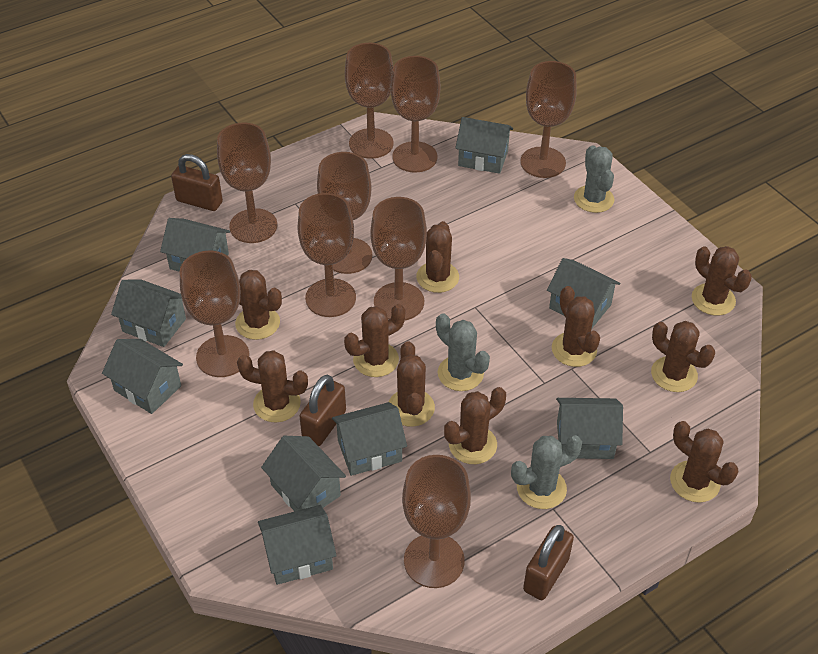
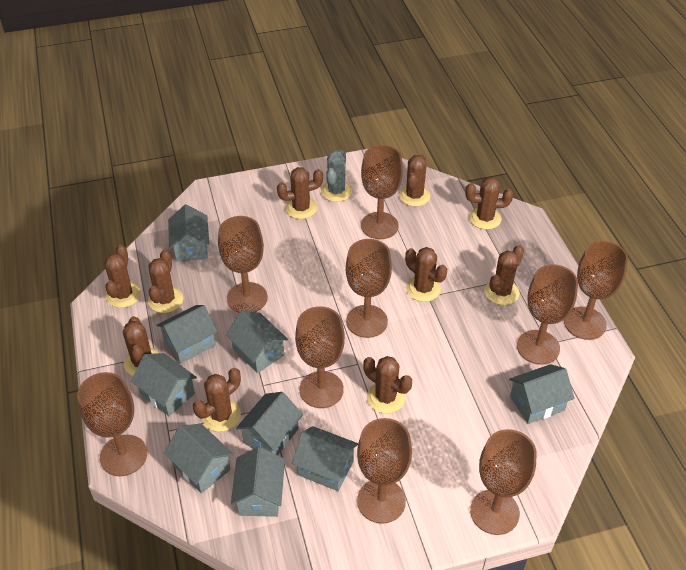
brown padlock: 3 -> 0
grey cactus: 3 -> 1

